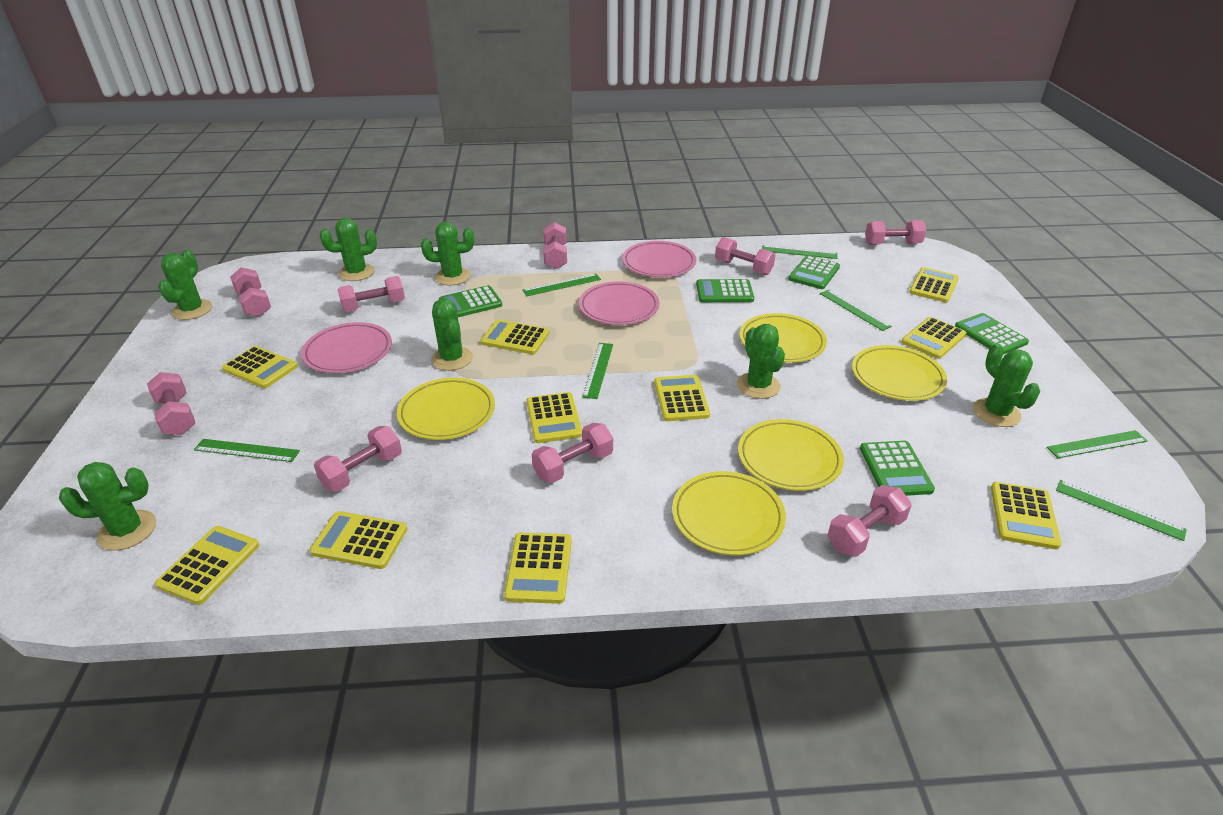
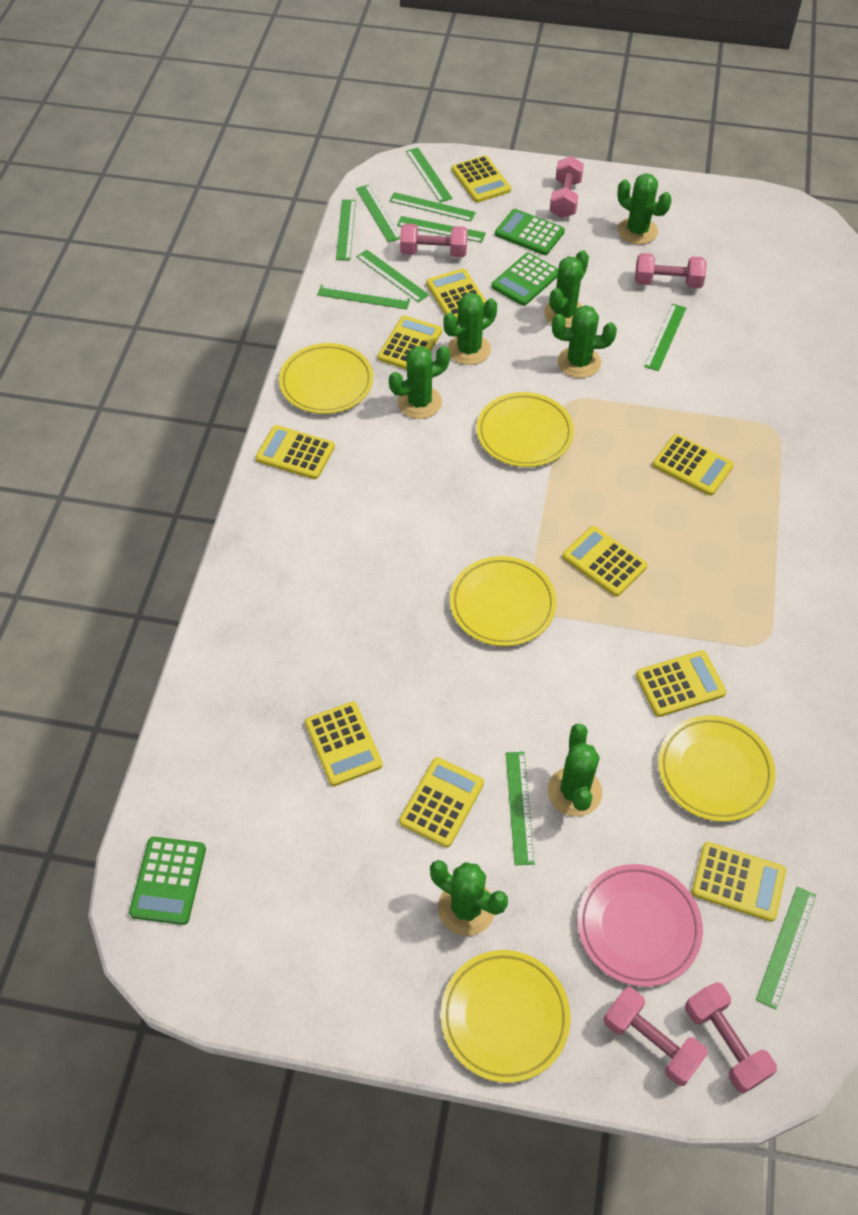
green calculator: 5 -> 3
green ruler: 7 -> 10
pink dumbbell: 9 -> 5
pink plate: 3 -> 1

